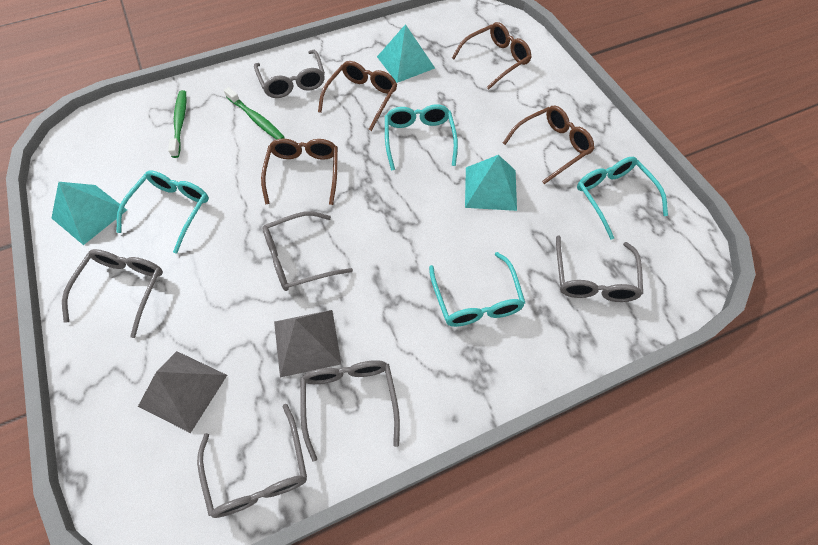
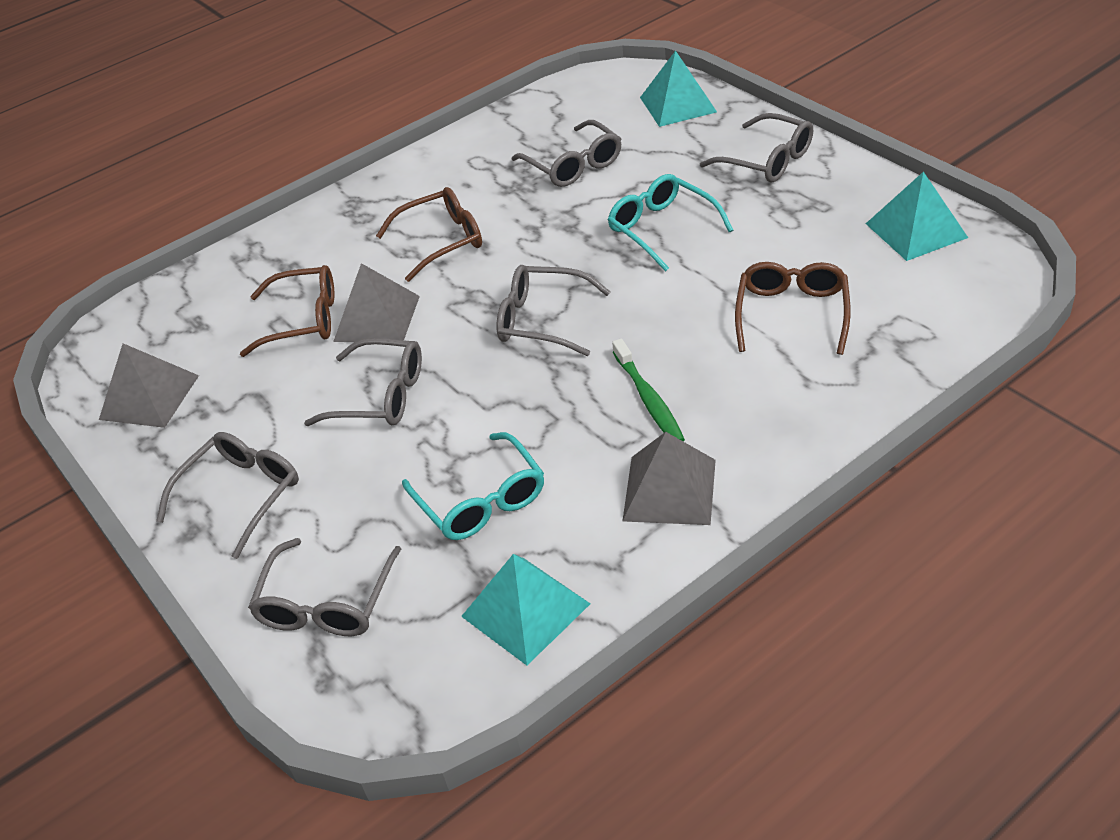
brown glasses: 4 -> 3
green toothbrush: 2 -> 1
grey pyramid: 2 -> 3
turquoise glasses: 4 -> 2

